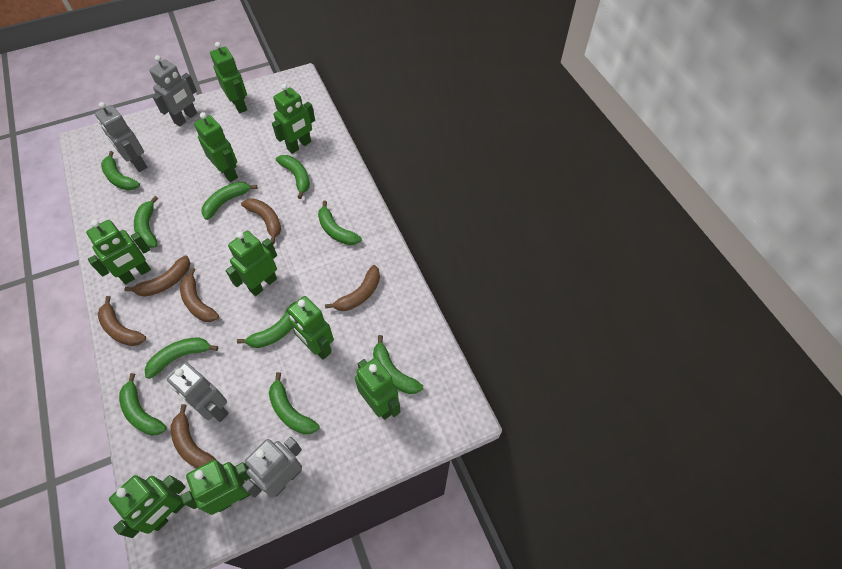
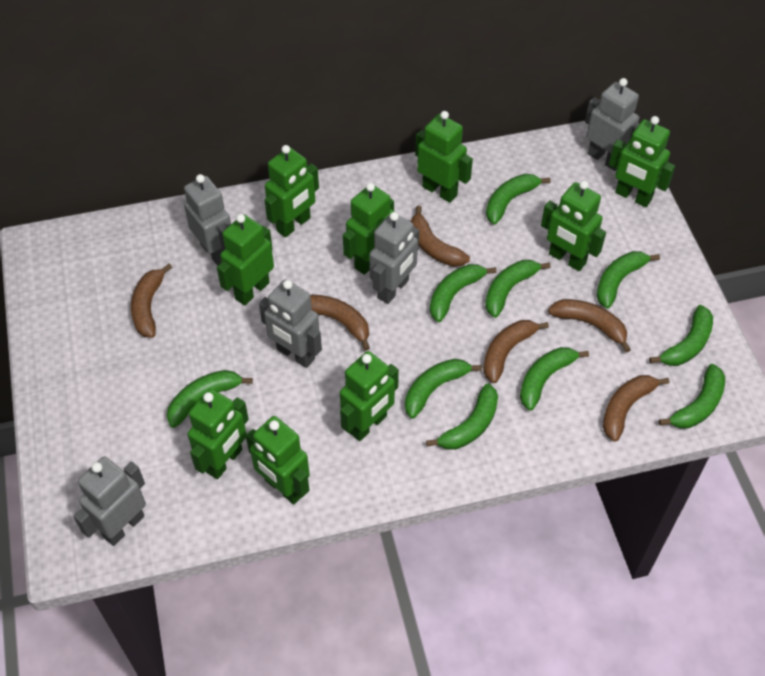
grey robot: 4 -> 5

